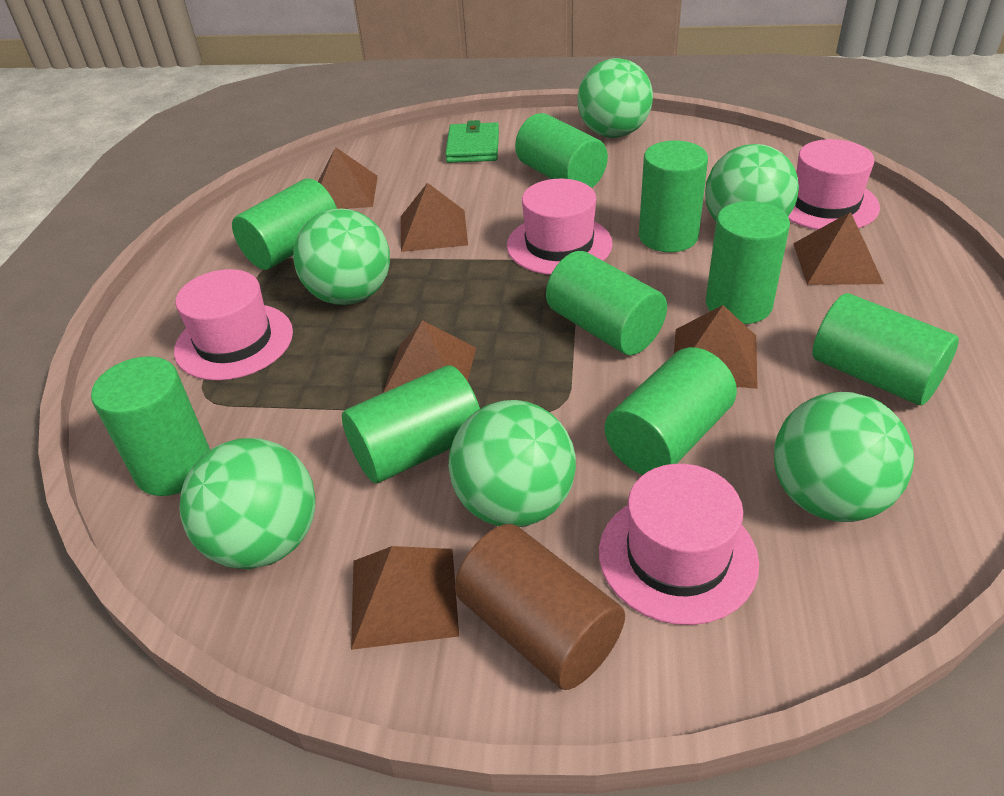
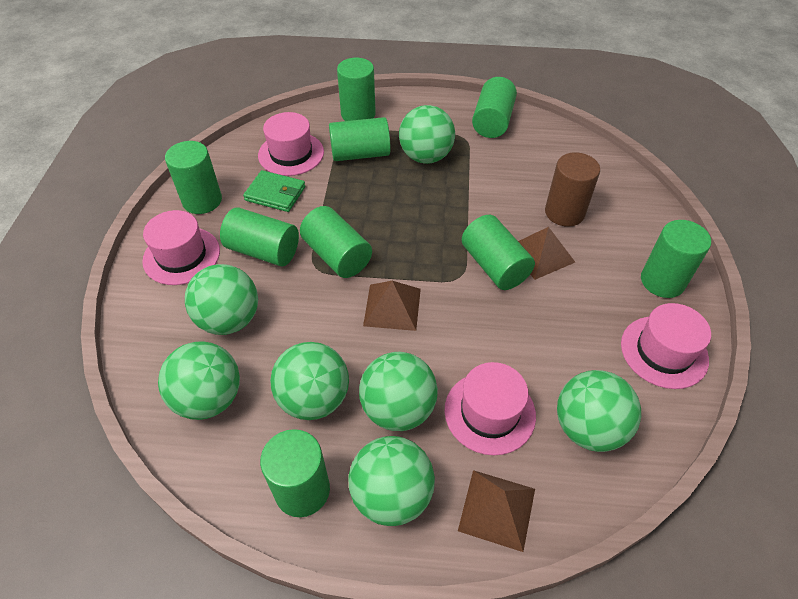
brown pyramid: 6 -> 3
green ball: 6 -> 7

